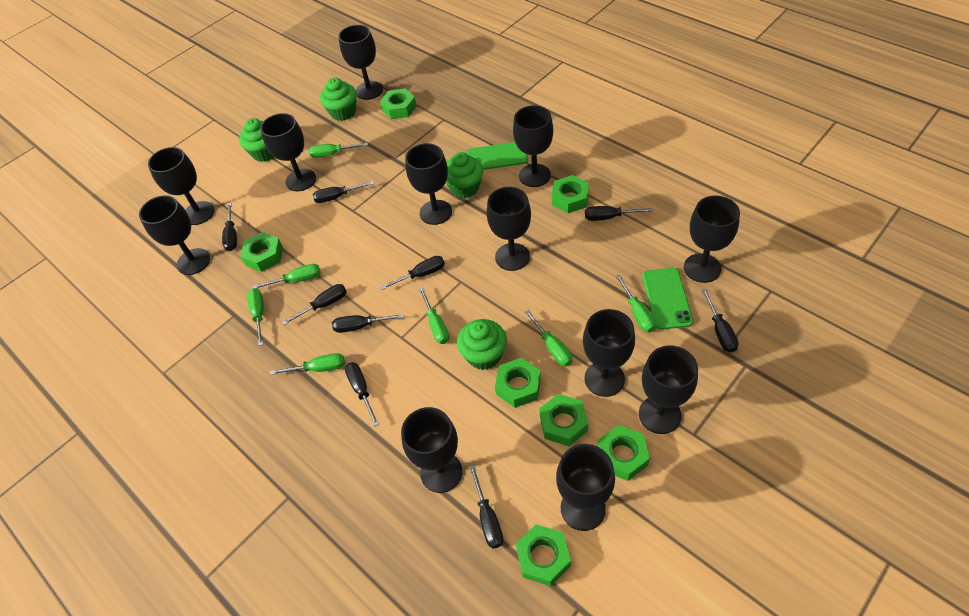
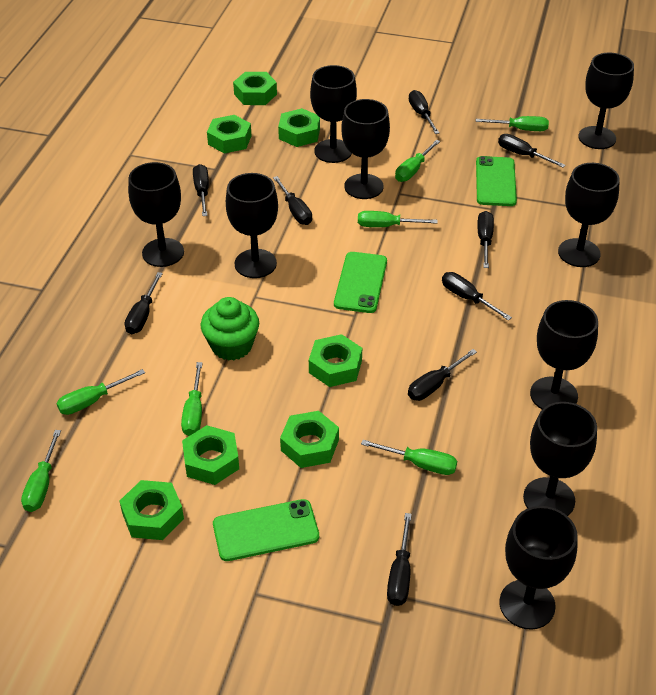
black goblet: 12 -> 9
green cupcake: 4 -> 1
green phone: 2 -> 3

